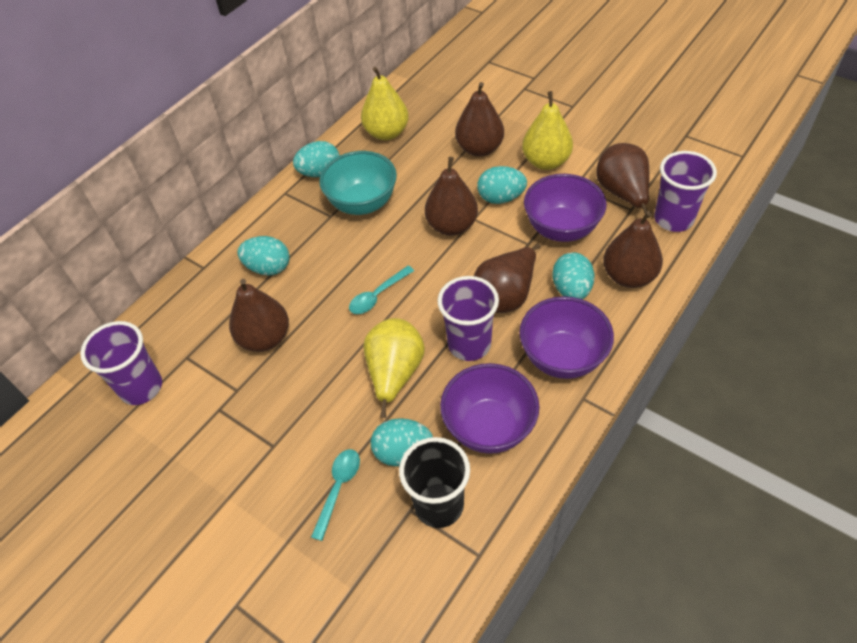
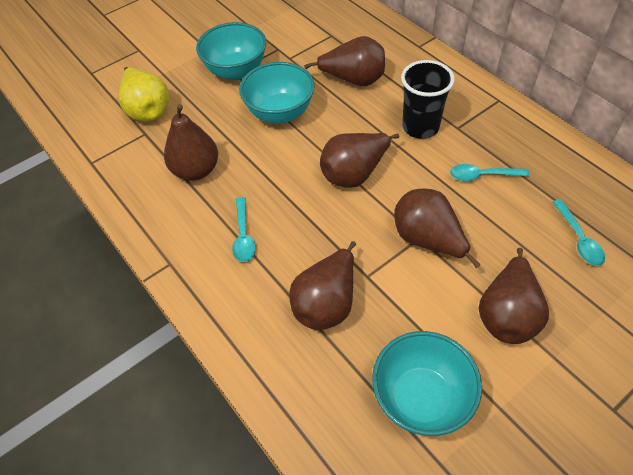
purple bowl: 3 -> 0
purple cup: 3 -> 0
turquoise bowl: 1 -> 3
turquoise egg: 5 -> 0
turquoise spoon: 2 -> 3
yellow pear: 3 -> 1

